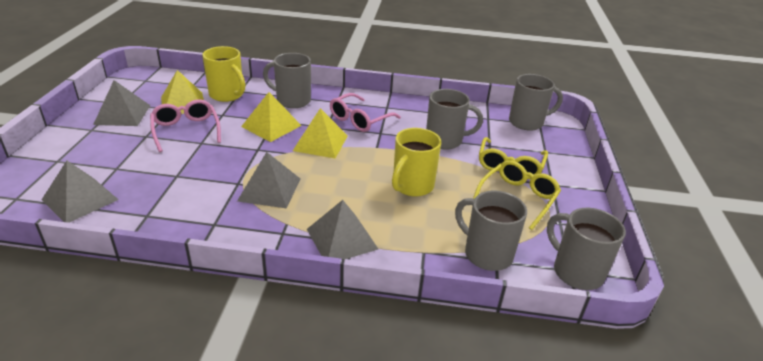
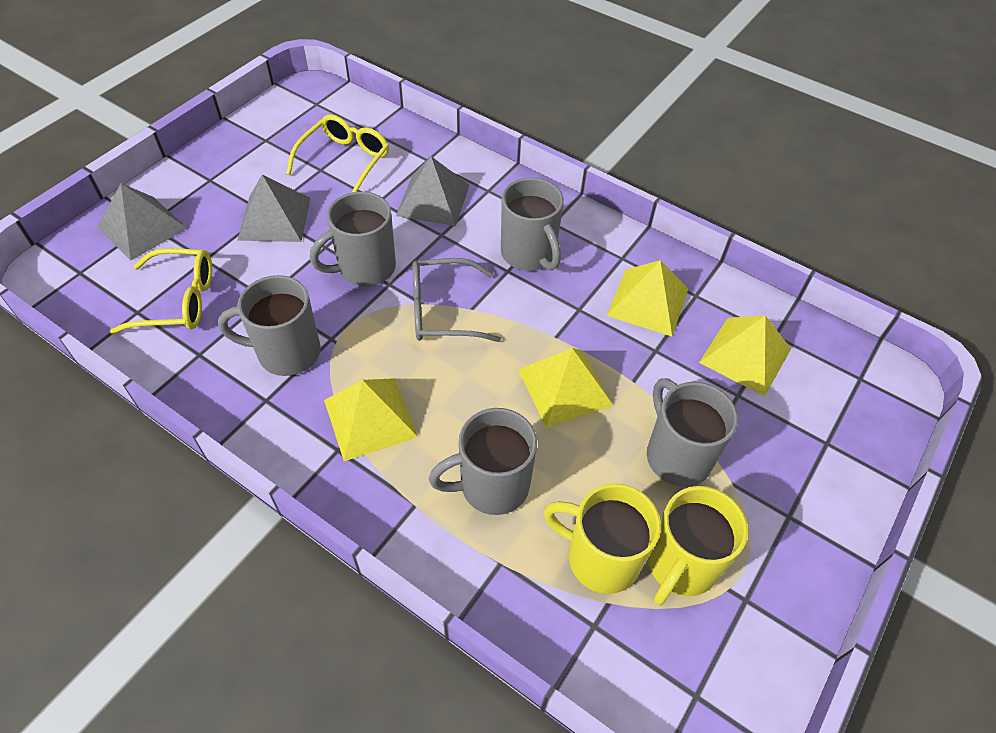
grey glasses: 0 -> 1
grey pyramid: 4 -> 3
pink glasses: 2 -> 0
yellow pyramid: 3 -> 4

